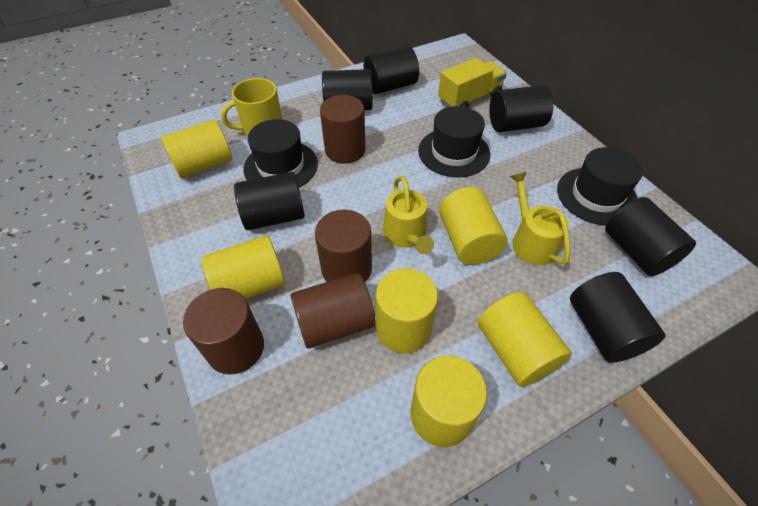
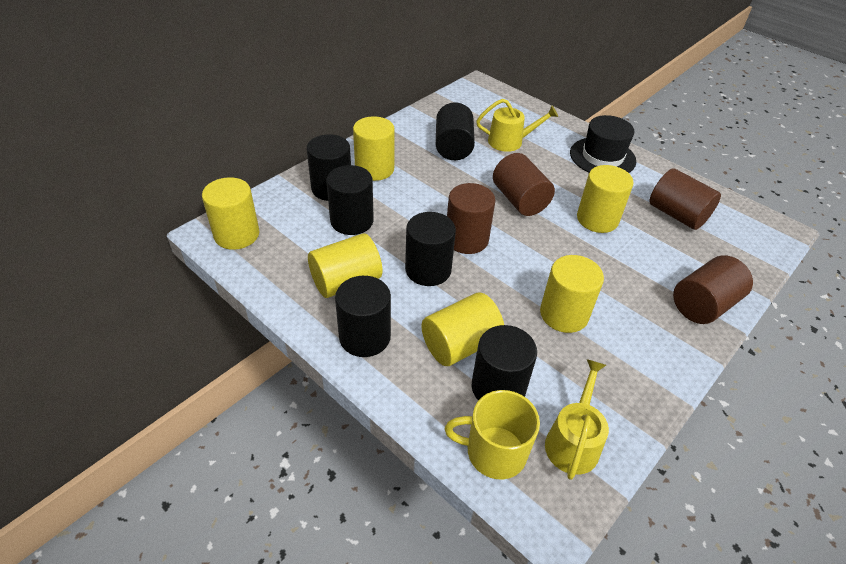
black hat: 3 -> 1
yellow truck: 1 -> 0

